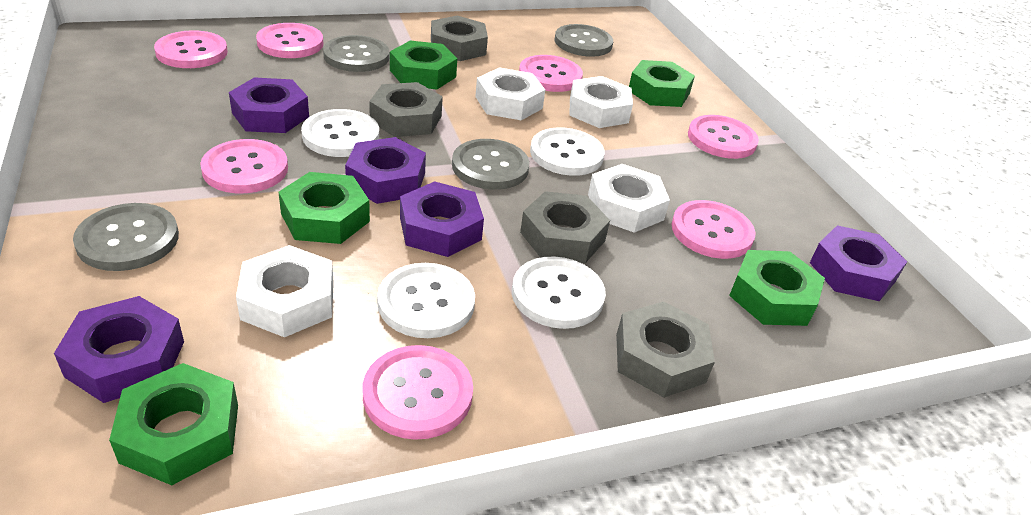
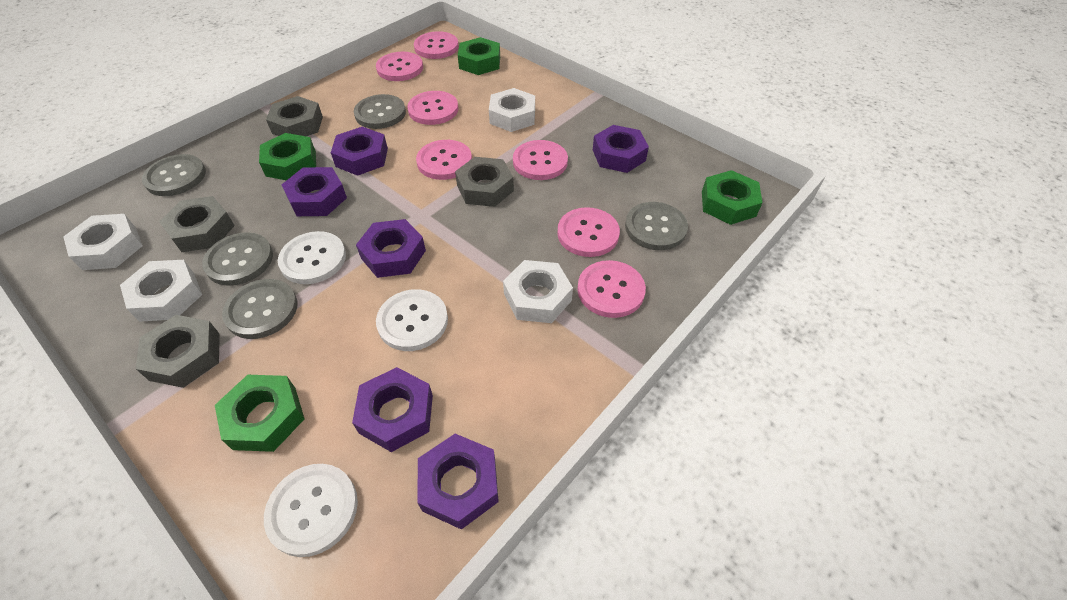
green nut: 5 -> 4
grey button: 4 -> 5
purple nut: 5 -> 6
white button: 4 -> 3

